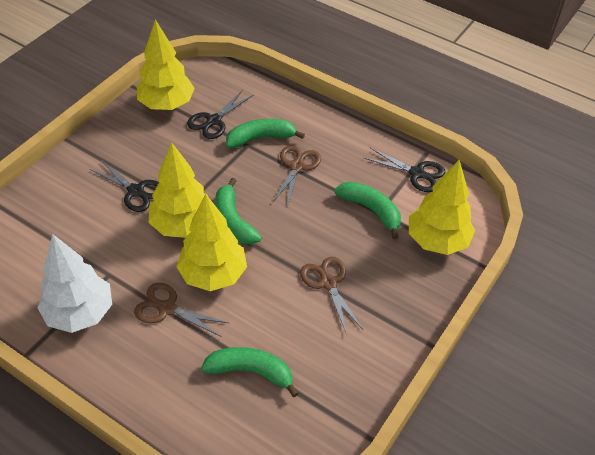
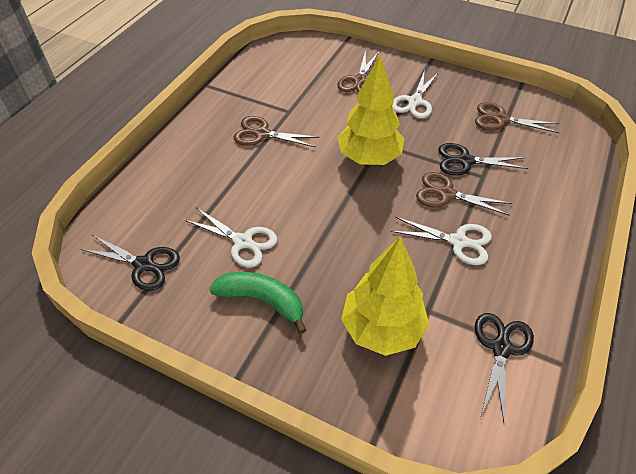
brown scissors: 3 -> 4
green banana: 4 -> 1
white scissors: 0 -> 3
white tree: 1 -> 0
yellow tree: 4 -> 2

